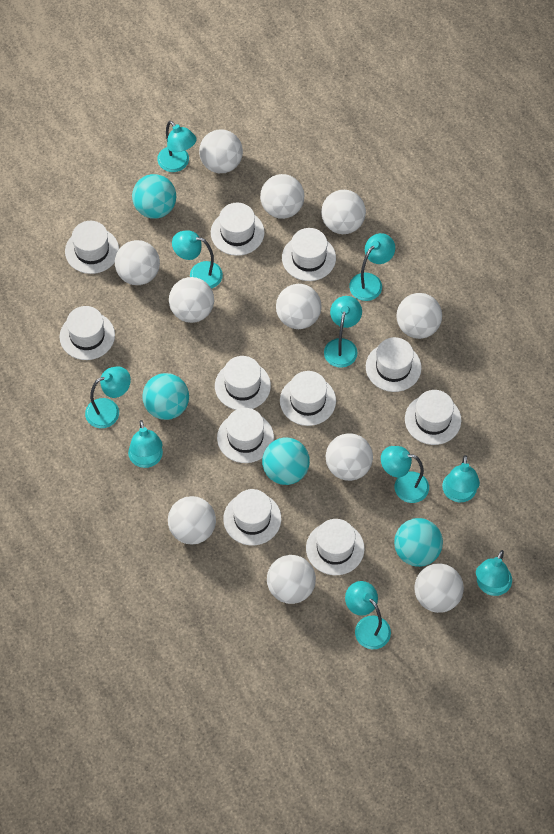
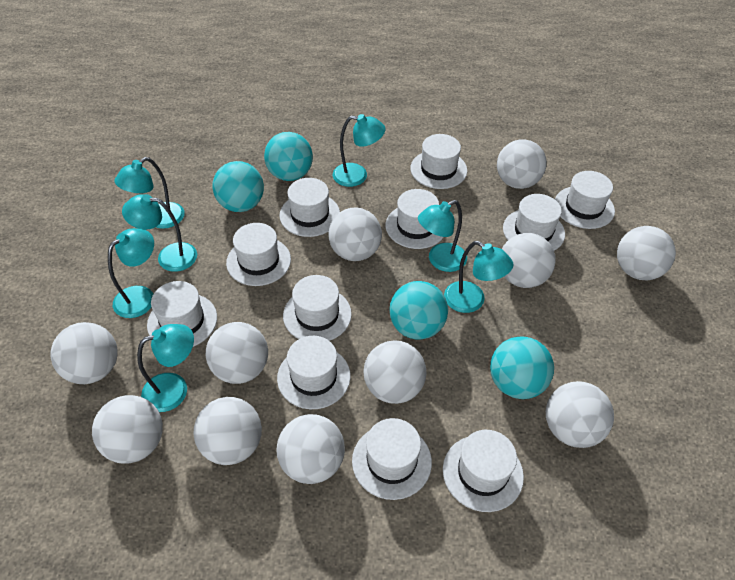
turquoise lamp: 10 -> 7

